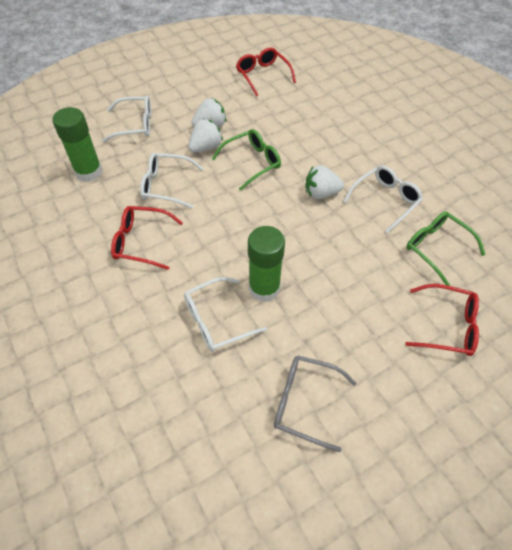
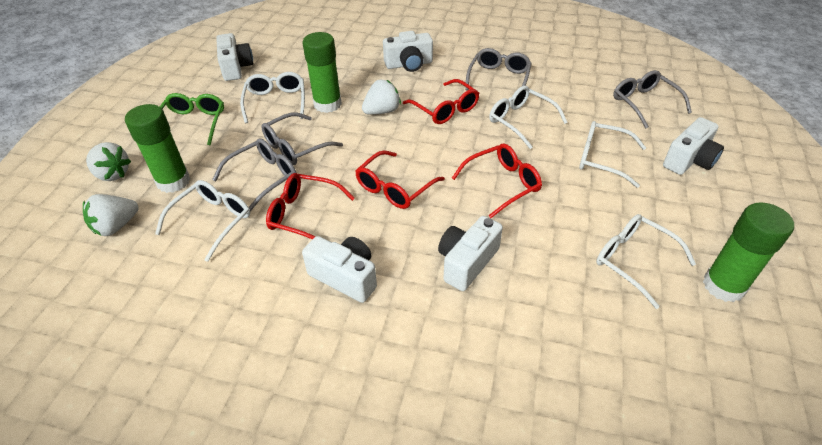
green glasses: 2 -> 1
green glue stick: 2 -> 3
grey glasses: 1 -> 4
red glasses: 3 -> 4
white camera: 0 -> 5
white glasses: 4 -> 5

